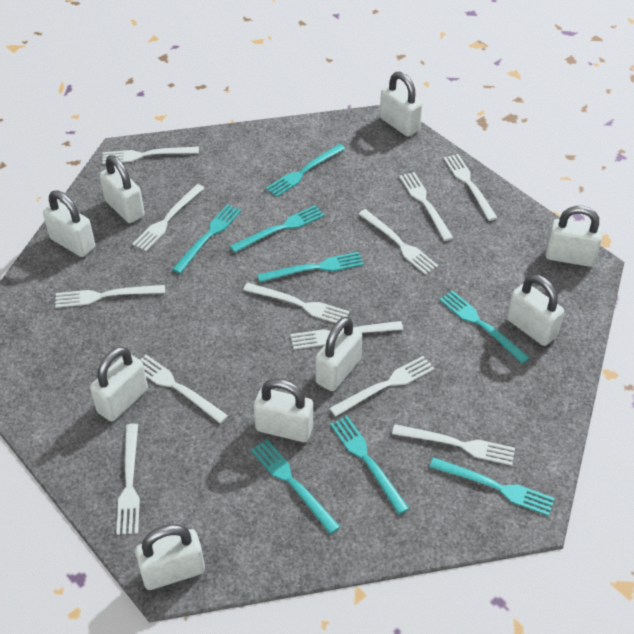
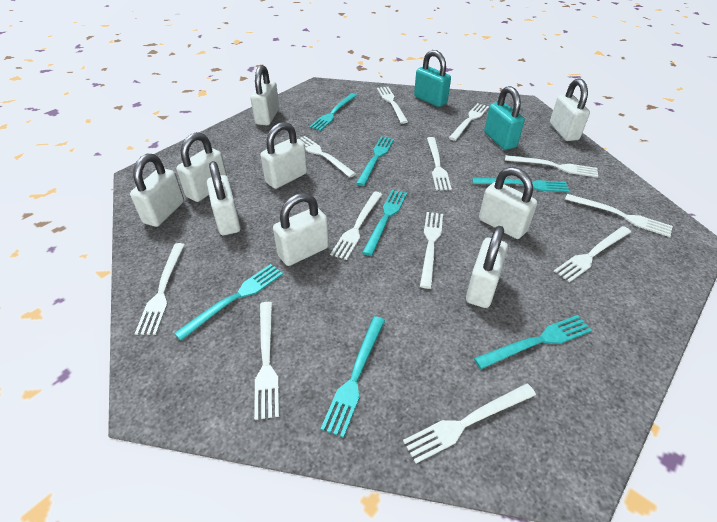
turquoise fork: 8 -> 7
turquoise padlock: 0 -> 2

